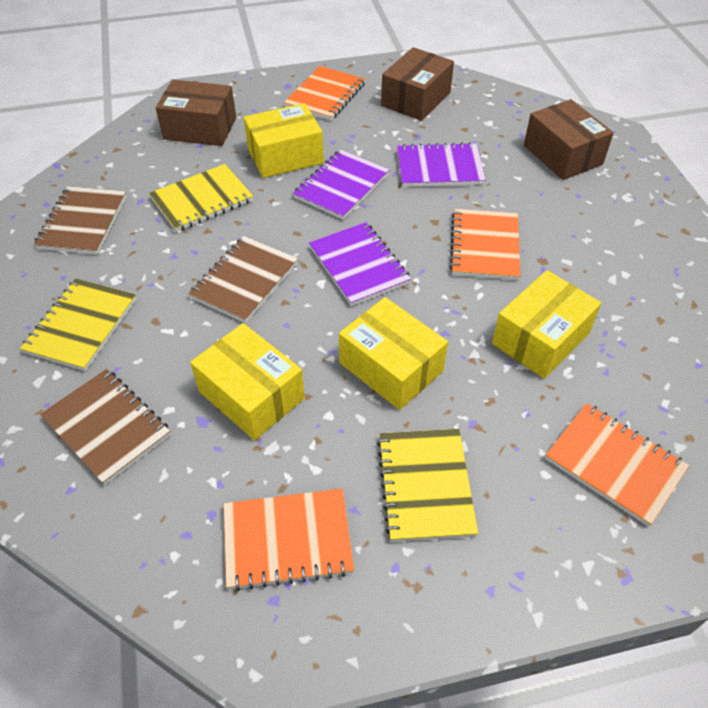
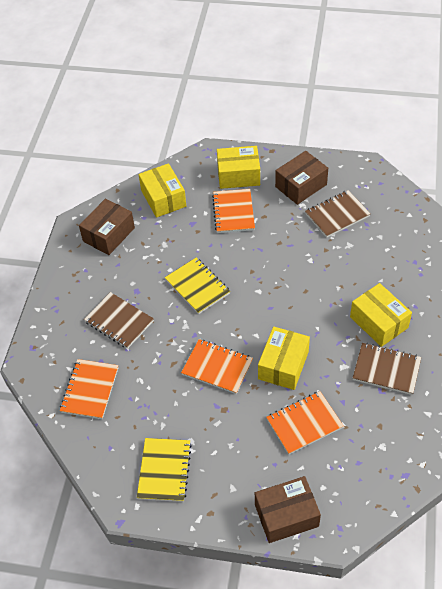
purple notebook: 3 -> 0
yellow notebook: 3 -> 2

